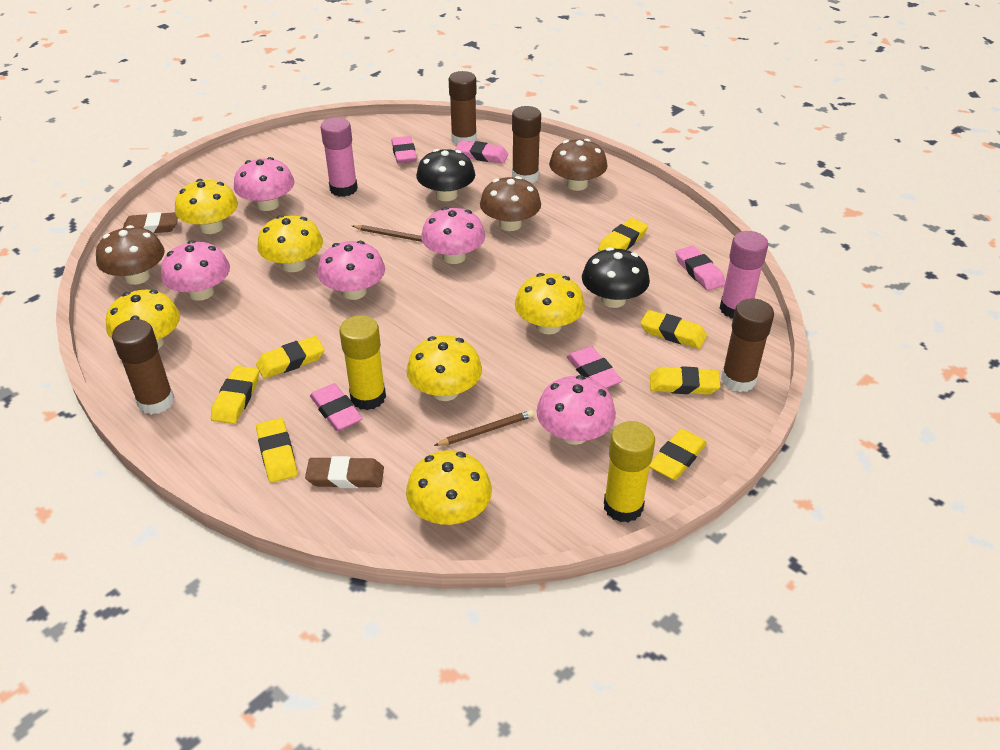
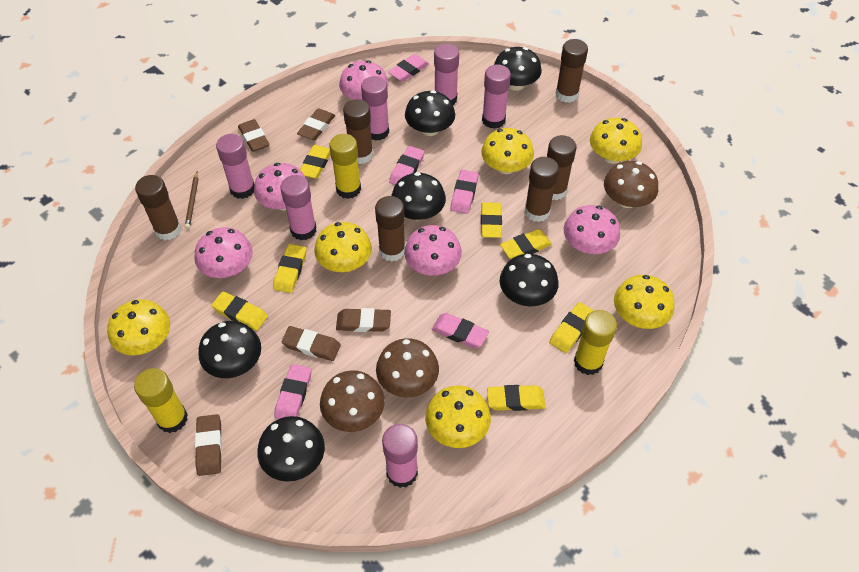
black mushroom: 2 -> 6
brown eraser: 2 -> 5
brown glue stick: 4 -> 6
brown pencil: 2 -> 1
pink glue stick: 2 -> 6
yellow glue stick: 2 -> 3

